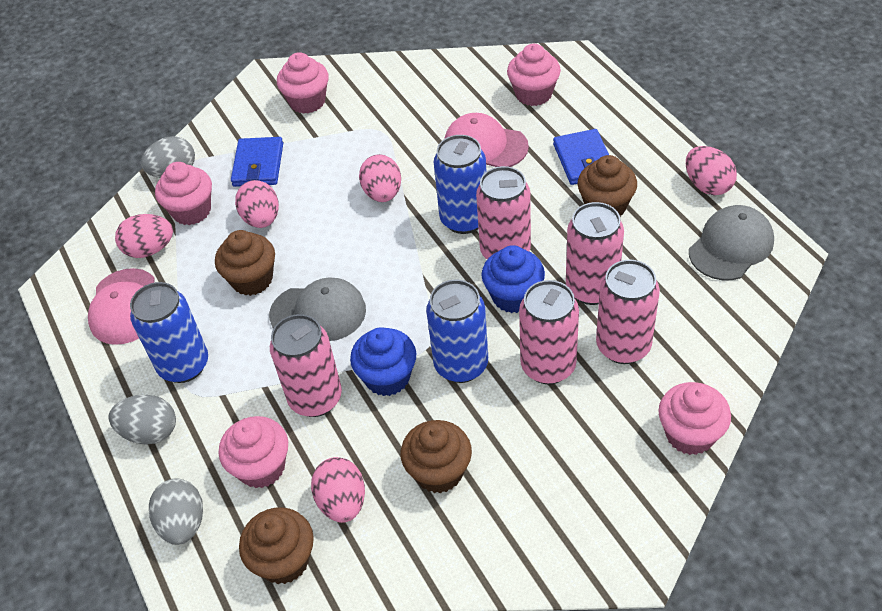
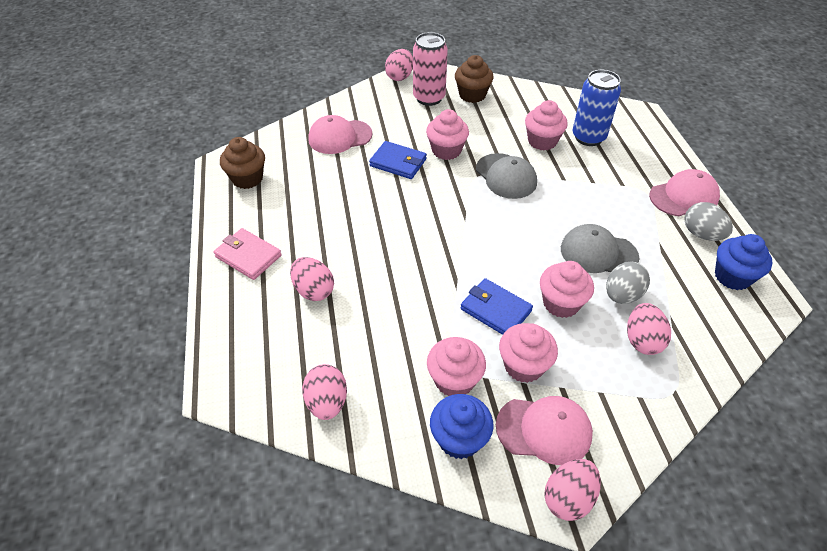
blue can: 3 -> 1
brown cupcake: 4 -> 2
grey egg: 3 -> 2
pink can: 5 -> 1
pink cap: 2 -> 3
pink wallet: 0 -> 1

